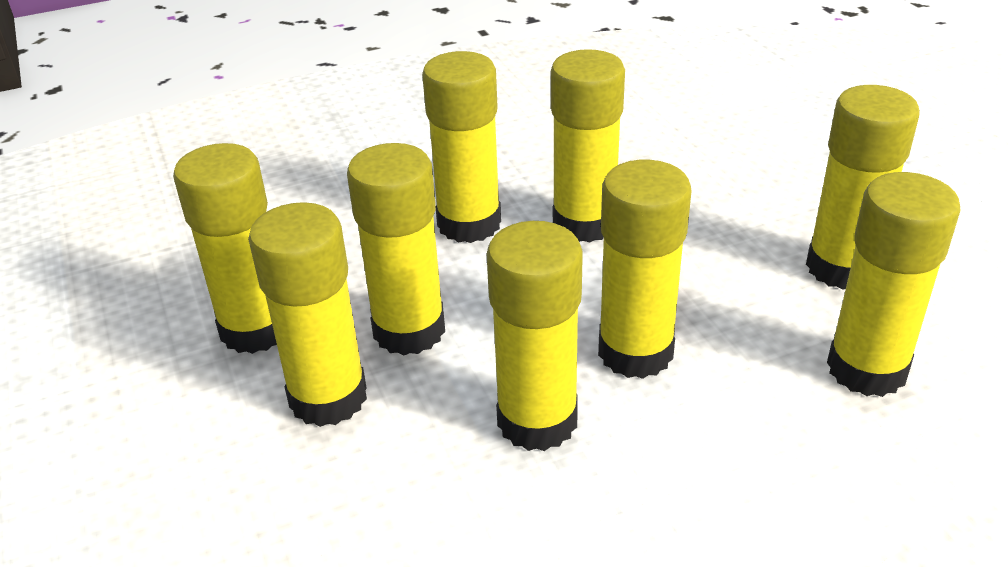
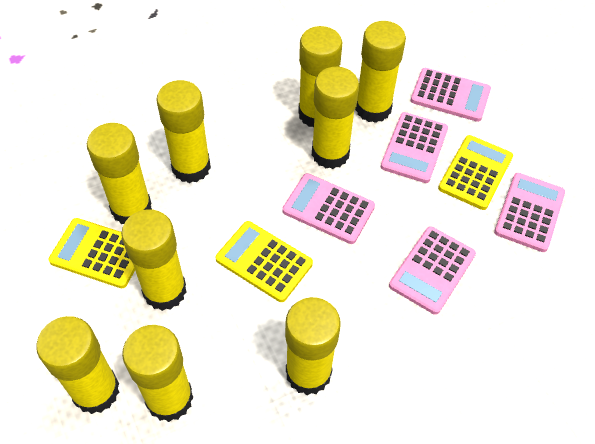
pink calculator: 0 -> 5
yellow calculator: 0 -> 3

